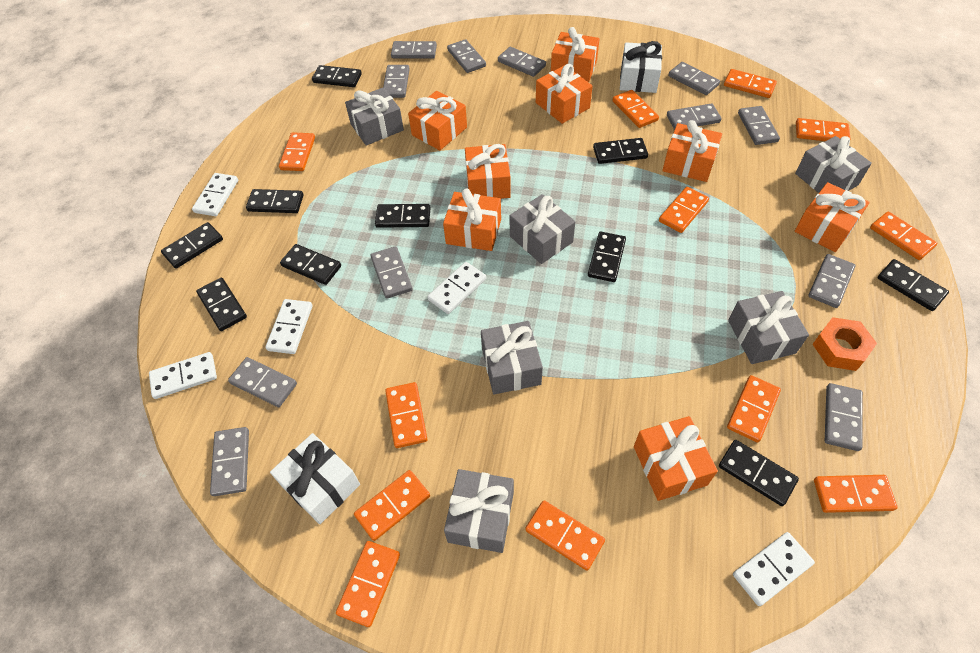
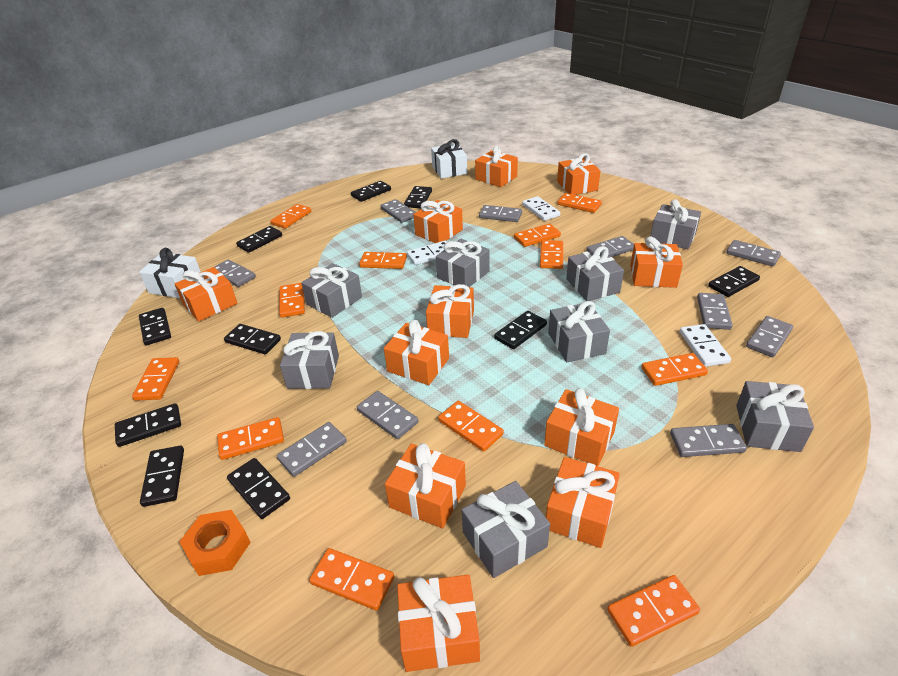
grey domino: 12 -> 10
grey gift: 6 -> 8
orange gift: 8 -> 11
white domino: 5 -> 3

